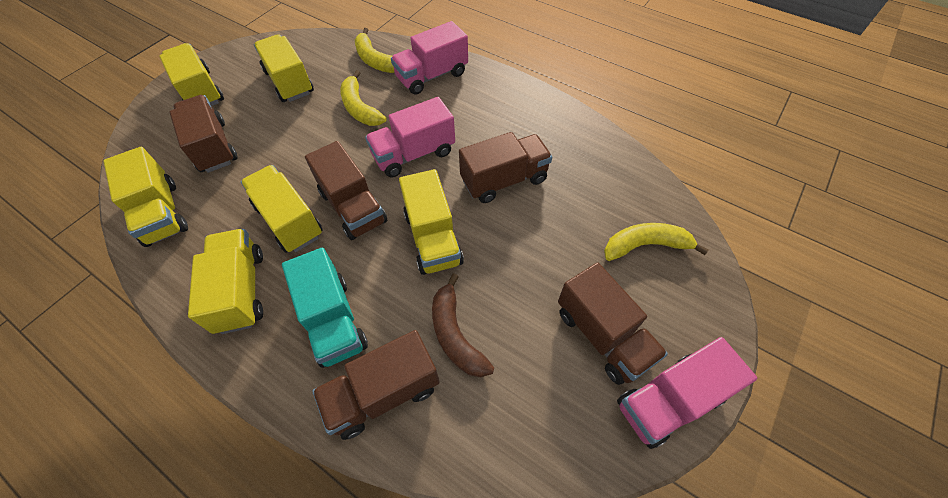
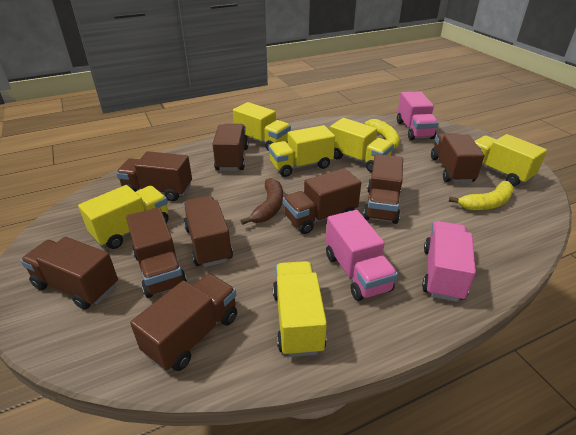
brown truck: 5 -> 9
turquoise truck: 1 -> 0
yellow banana: 3 -> 2

